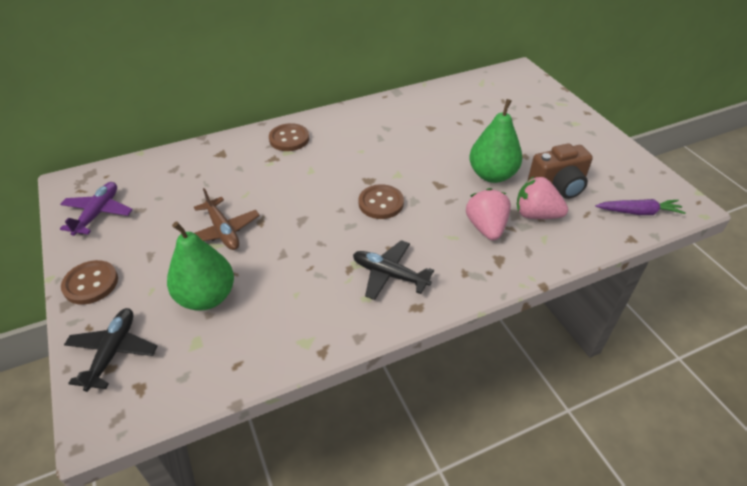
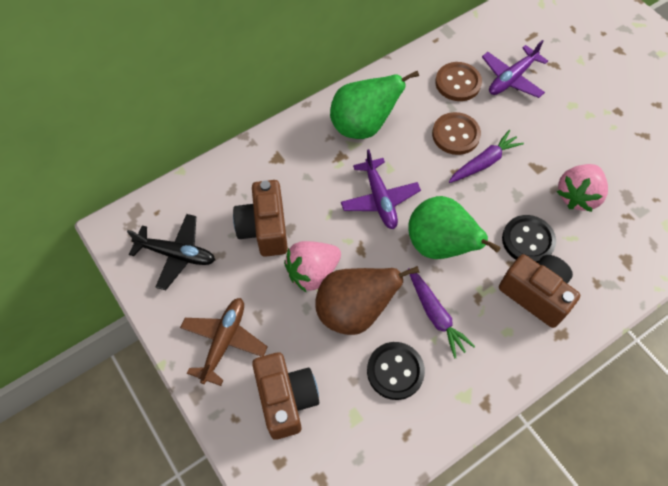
black button: 0 -> 2
black plane: 2 -> 1
brown button: 3 -> 2
brown camera: 1 -> 3
brown pear: 0 -> 1
purple carrot: 1 -> 2
purple plane: 1 -> 2

